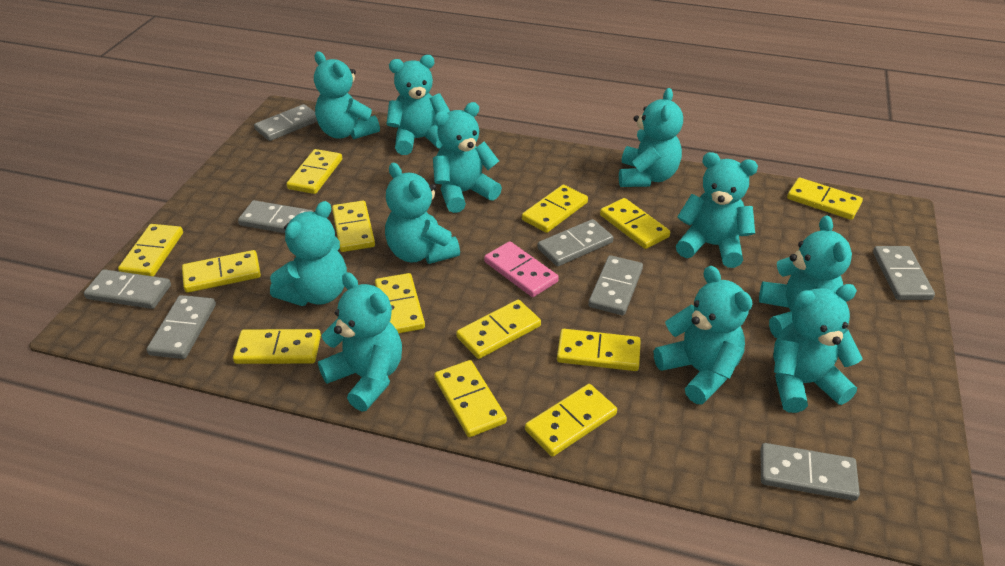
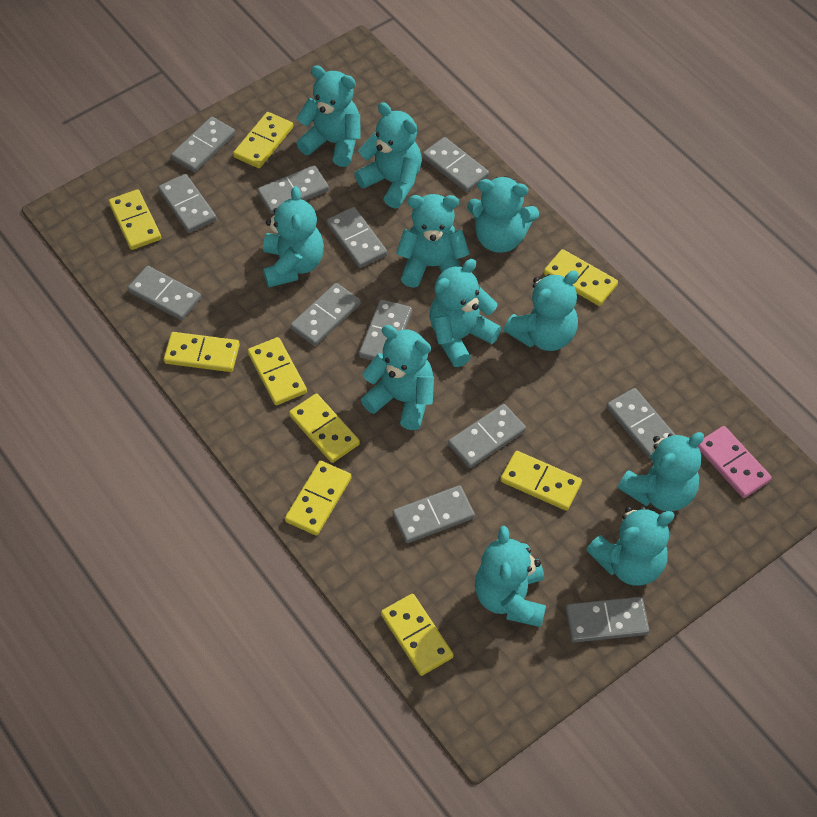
grey domino: 8 -> 12
yellow domino: 13 -> 9

